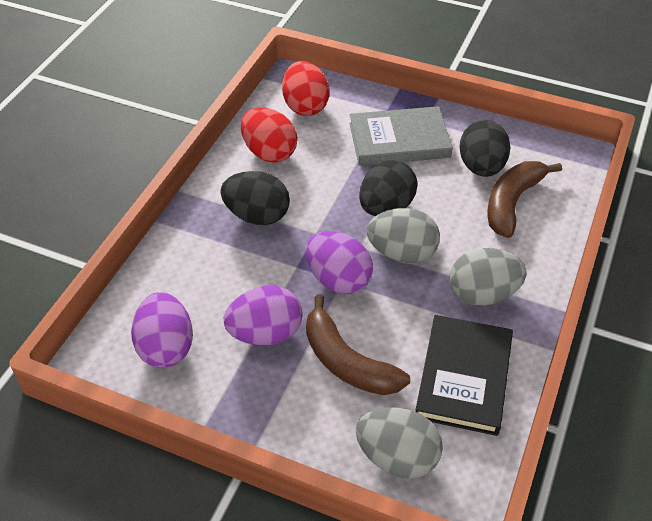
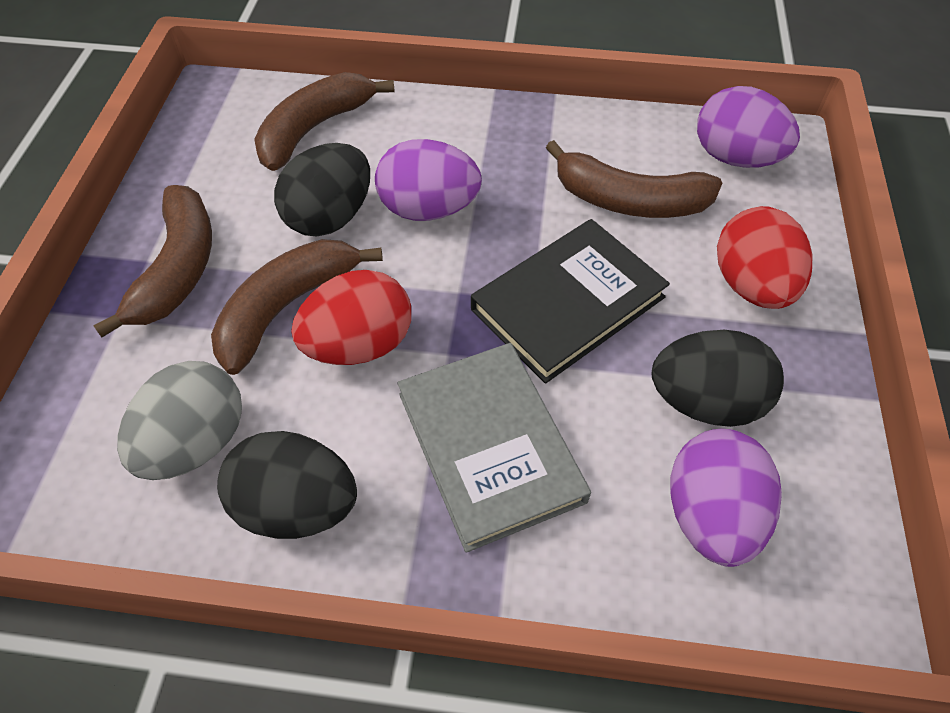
brown banana: 2 -> 4
grey egg: 3 -> 1

